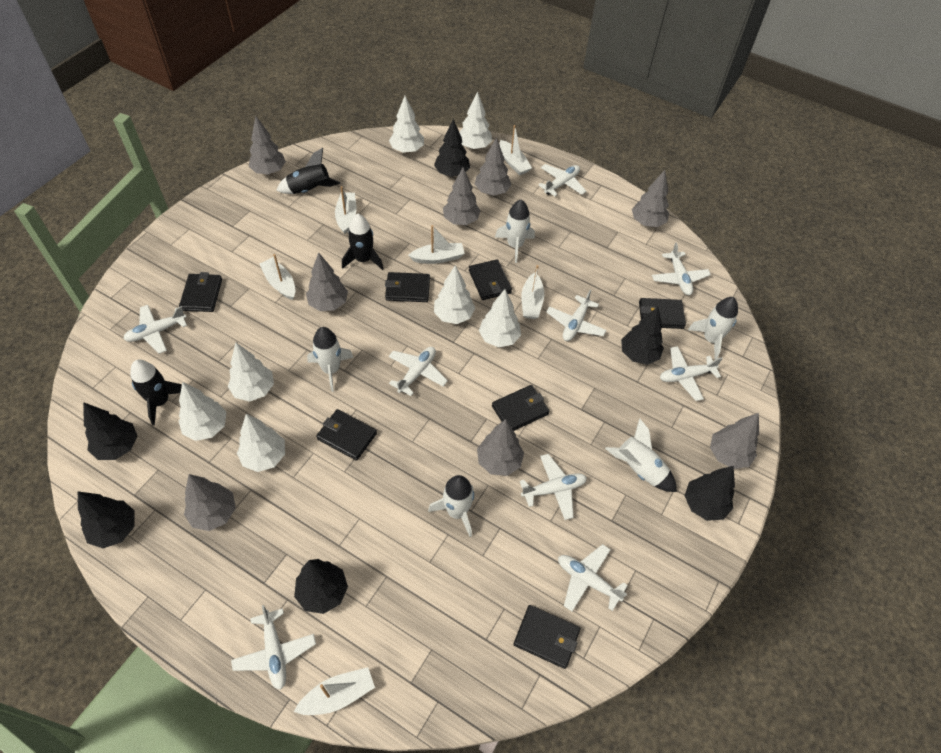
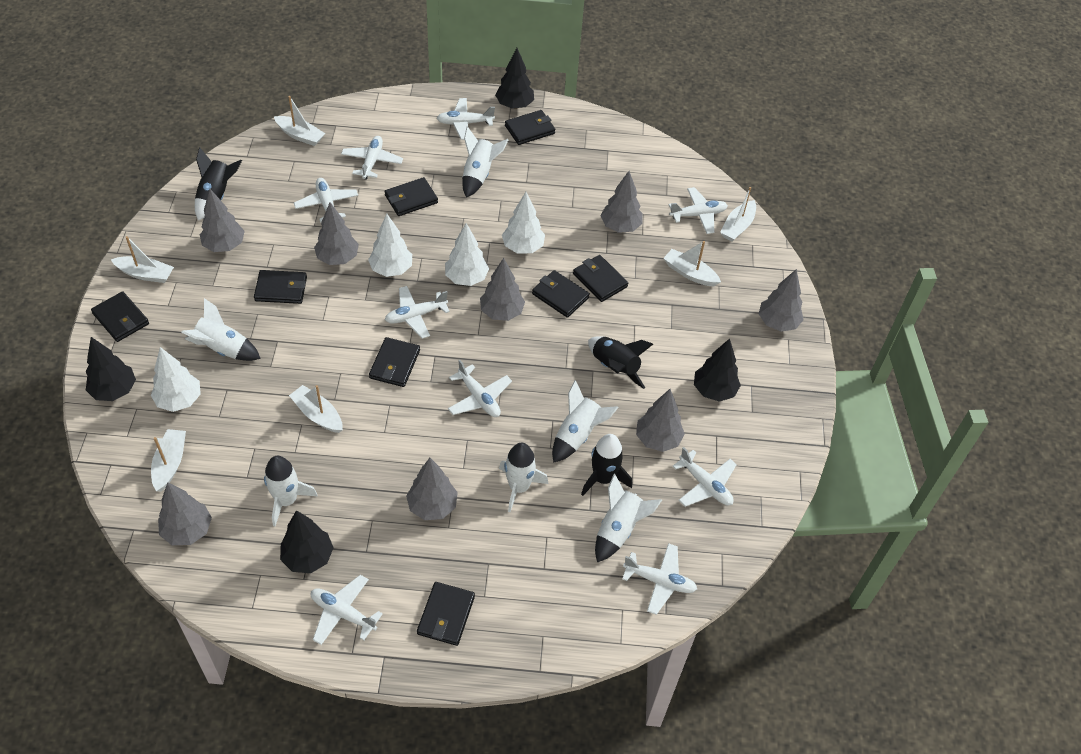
black tree: 6 -> 4
black wallet: 7 -> 8
white rocket: 5 -> 6
white tree: 7 -> 4

